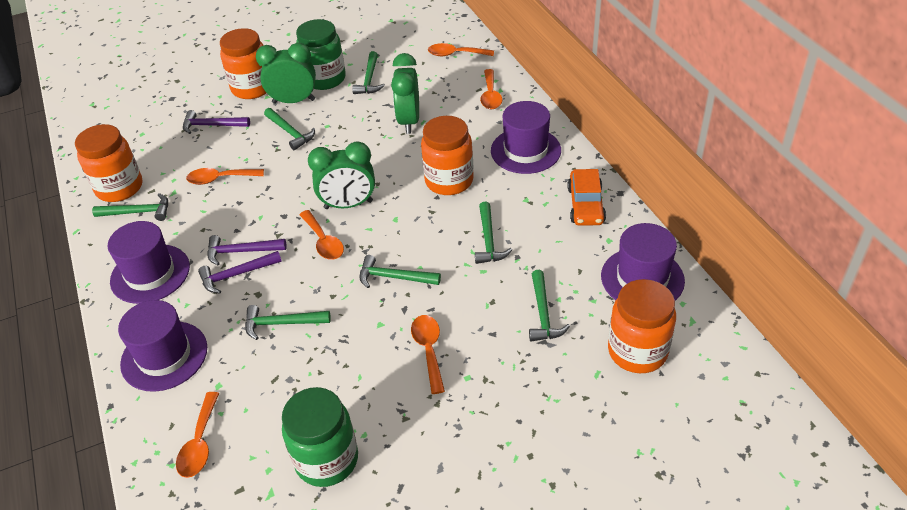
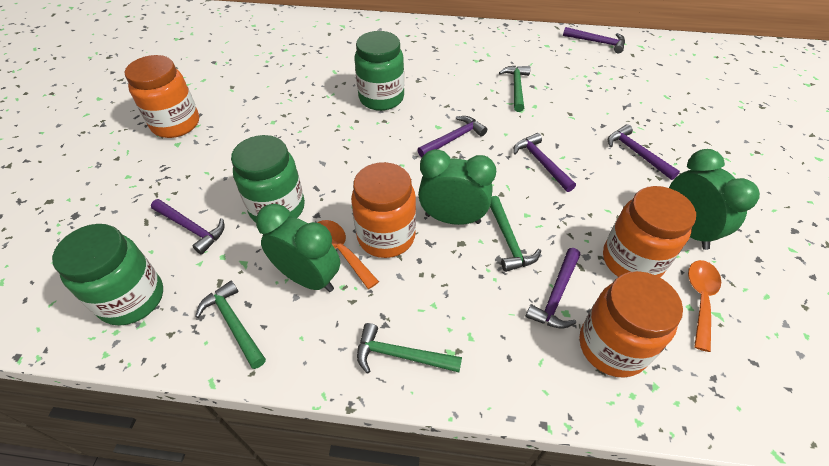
green hammer: 7 -> 4
green jar: 2 -> 3
orange car: 1 -> 0
orange spoon: 6 -> 2
purple hammer: 3 -> 6
purple hat: 4 -> 0

